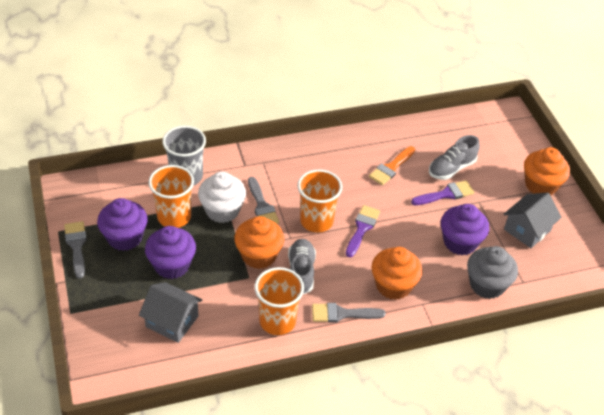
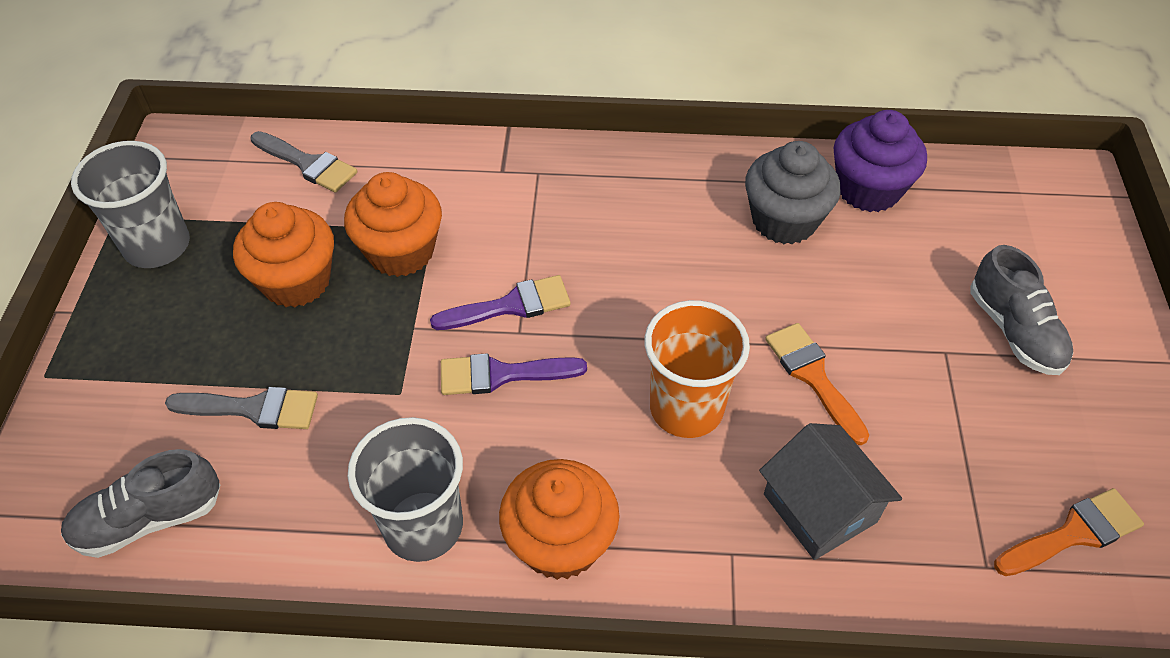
grey brush: 3 -> 2
grey cup: 1 -> 2
grey house: 2 -> 1
orange brush: 1 -> 2
orange cup: 3 -> 1
purple cupcake: 3 -> 1
white cupcake: 1 -> 0

